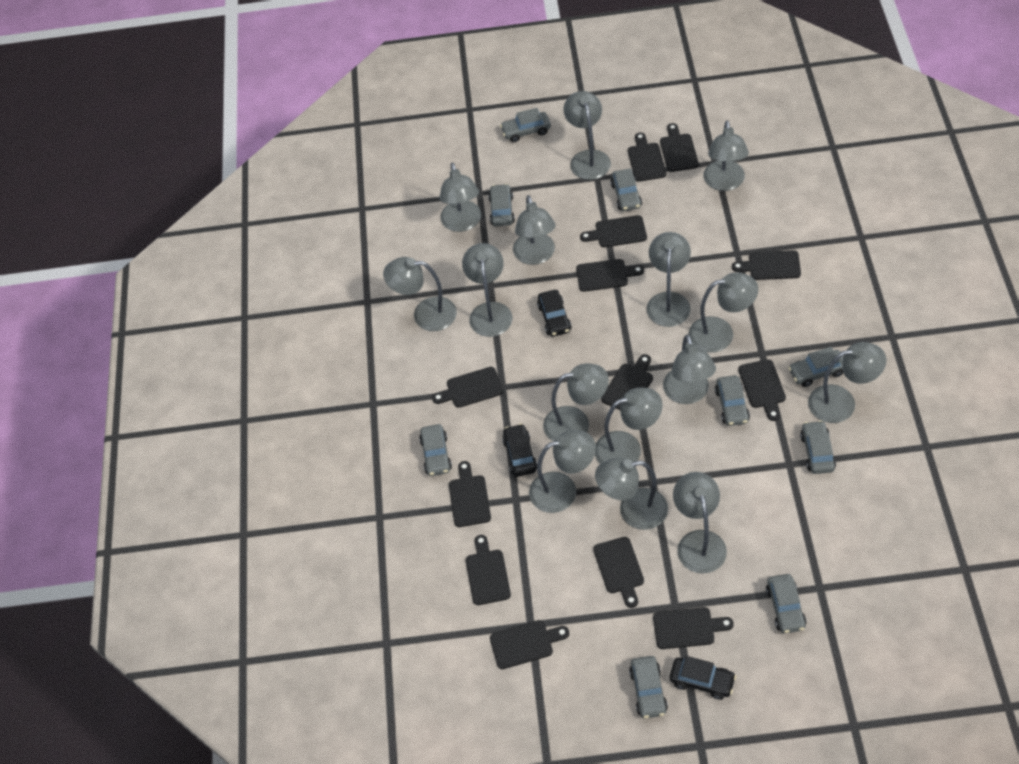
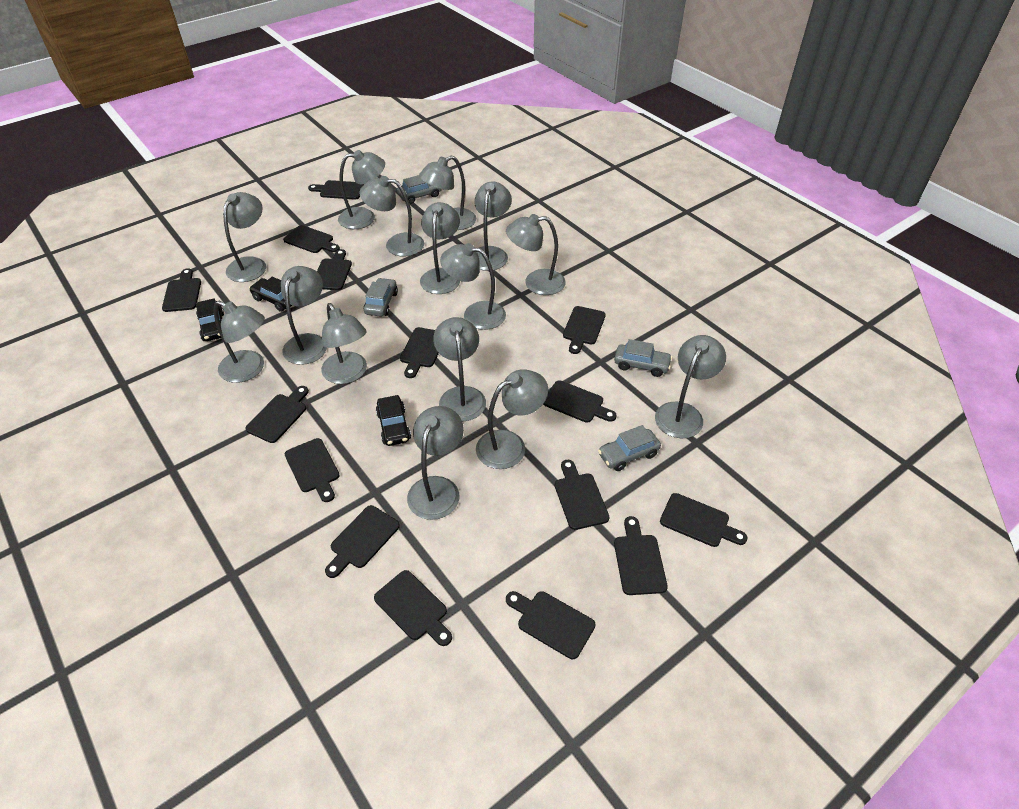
black cutting board: 13 -> 15
grey car: 9 -> 4

